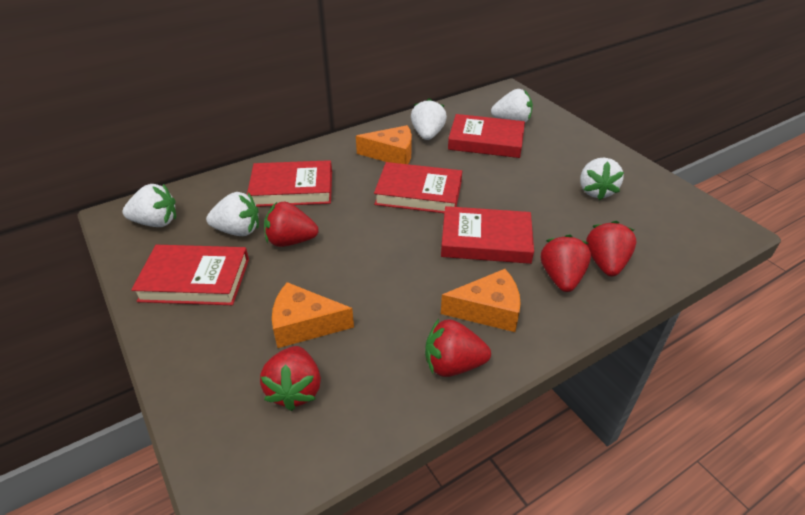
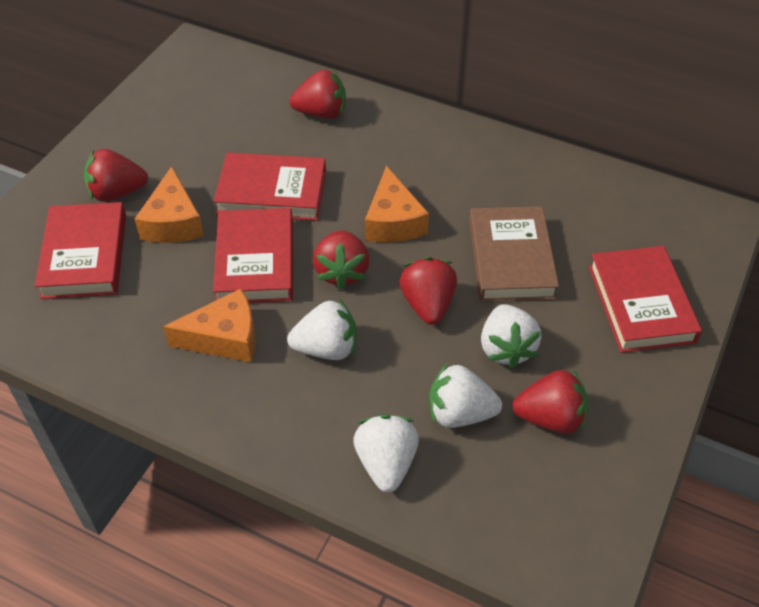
brown book: 0 -> 1
red book: 5 -> 4
white strawberry: 5 -> 4

